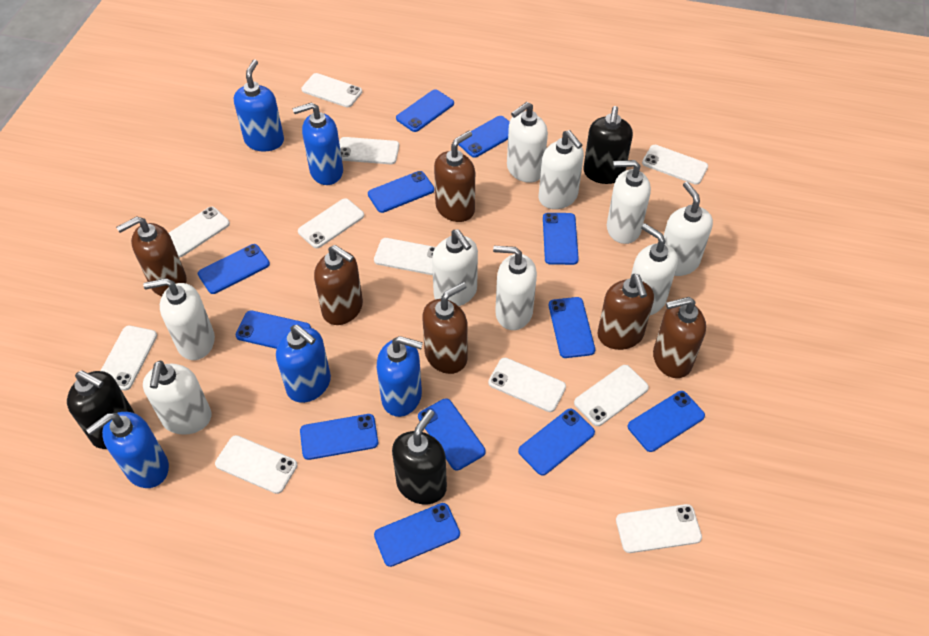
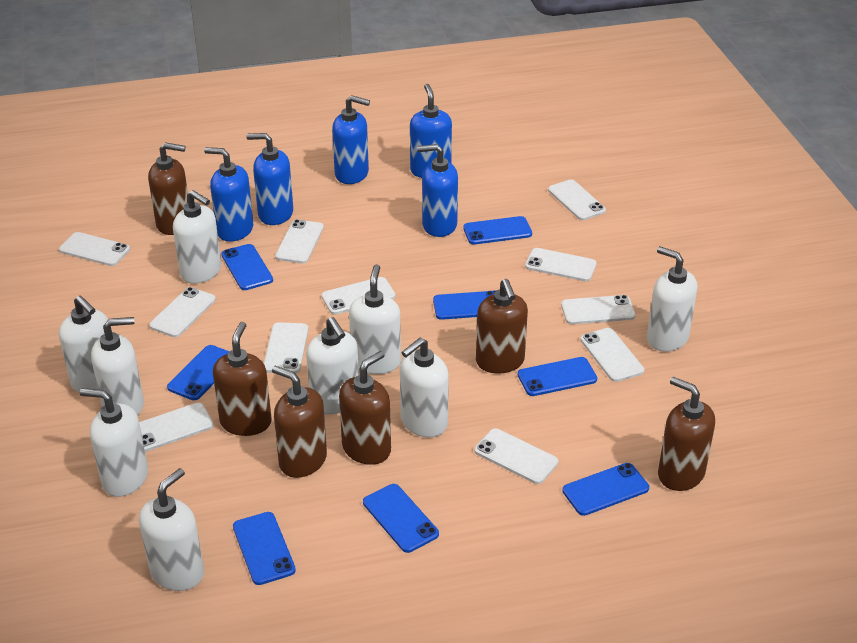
black soap dispenser: 3 -> 0
blue phone: 12 -> 8

